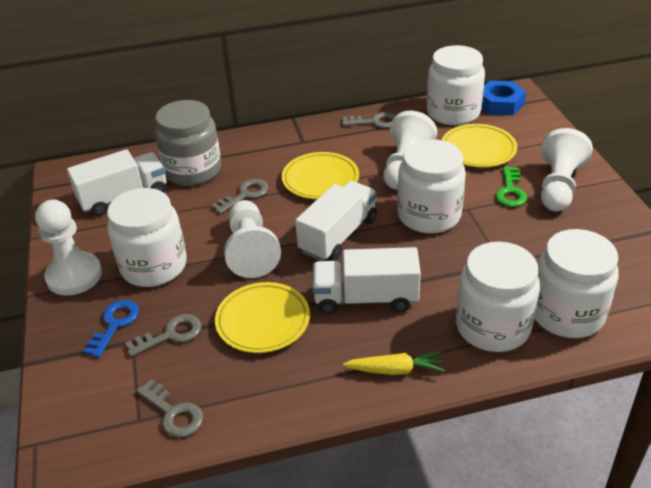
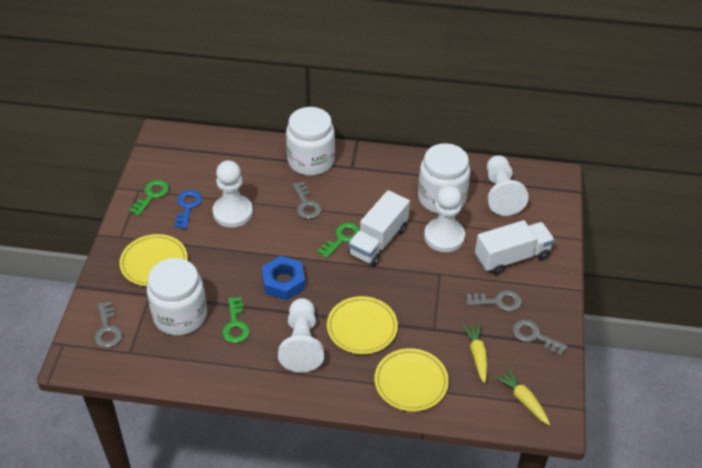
green key: 1 -> 3
grey jar: 1 -> 0
white jar: 5 -> 3
white truck: 3 -> 2
yellow carrot: 1 -> 2

